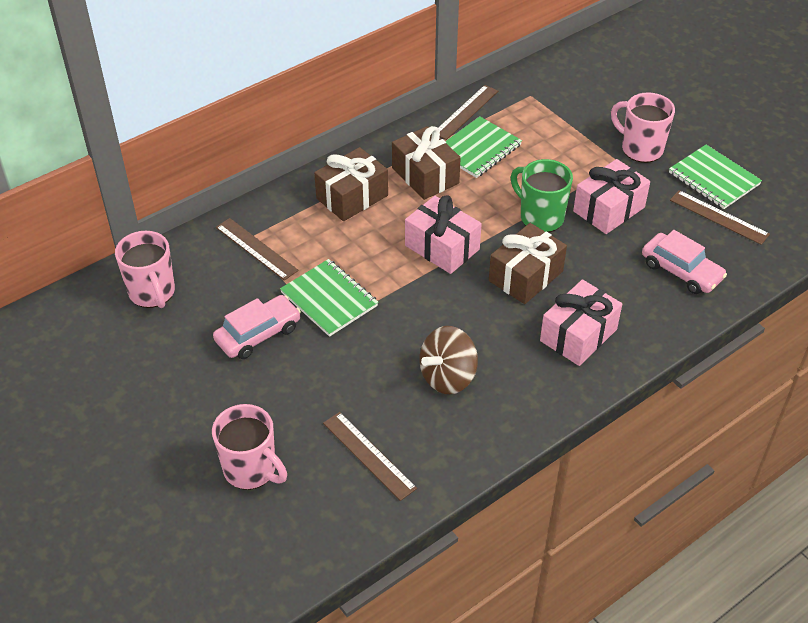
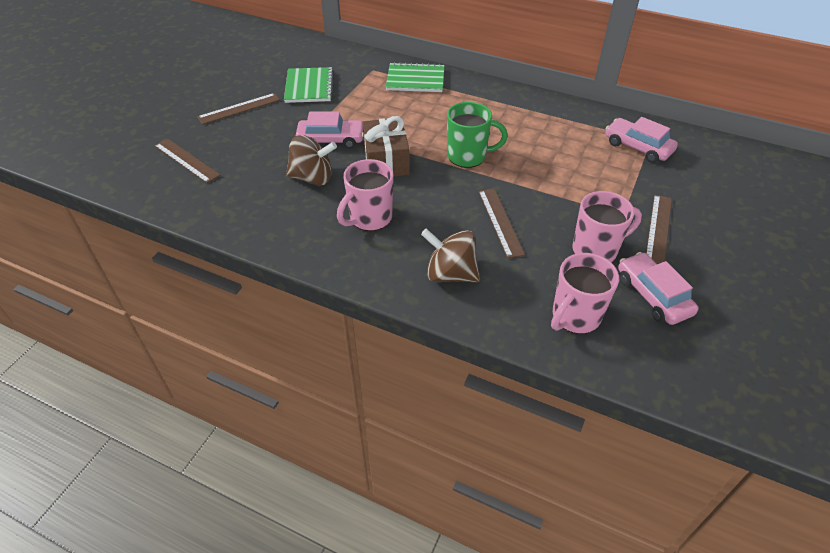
brown gift: 3 -> 1
brown spinning top: 1 -> 2
green notebook: 3 -> 2
pink car: 2 -> 3
pink gift: 3 -> 0

